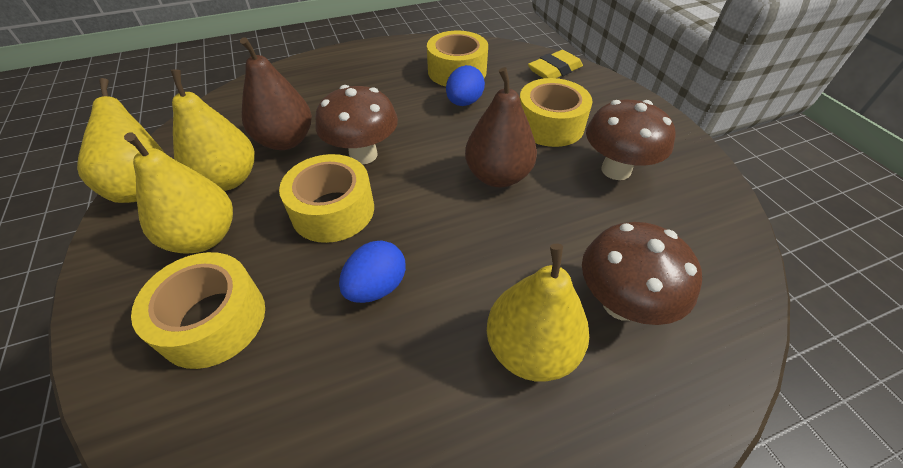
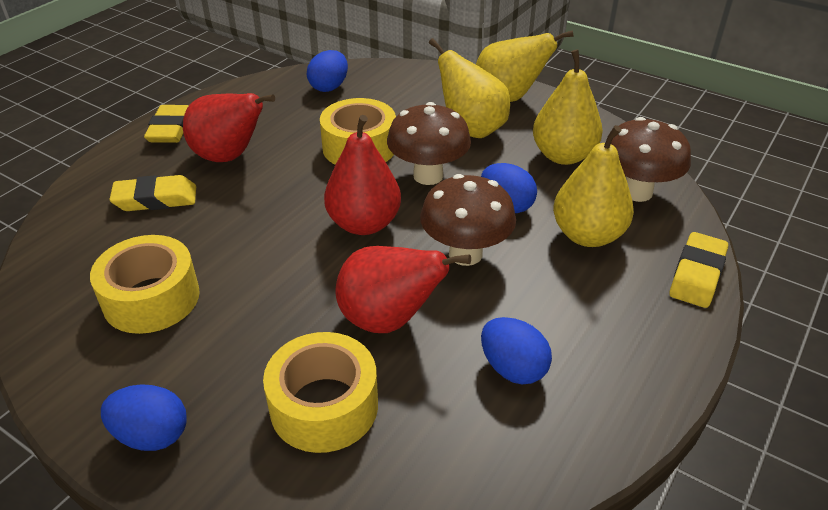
blue egg: 2 -> 4
brown pear: 2 -> 0
red pear: 0 -> 3
yellow eraser: 1 -> 3
yellow tape: 4 -> 3

